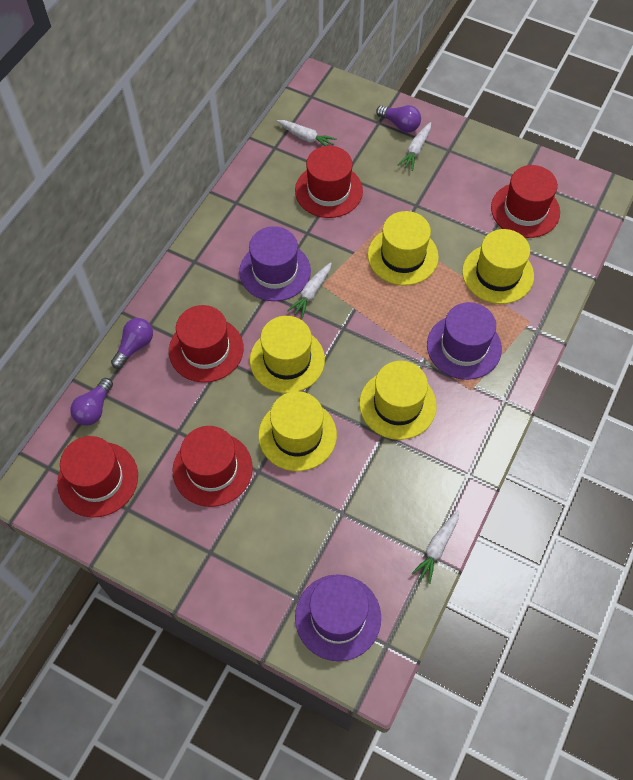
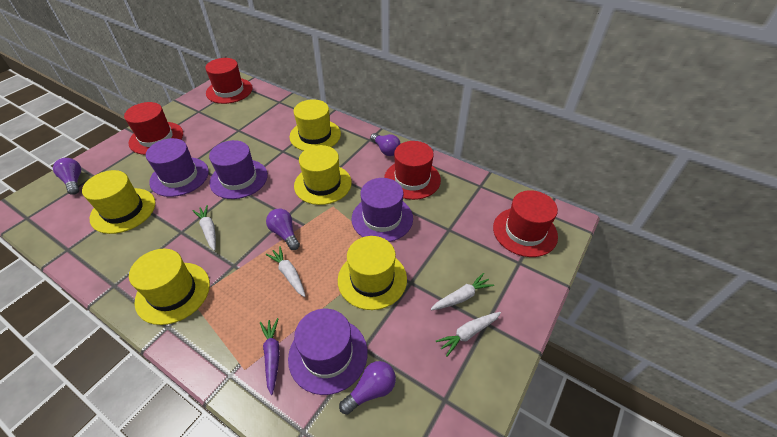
purple carrot: 0 -> 1
purple hat: 3 -> 4
purple light bulb: 3 -> 4
red hat: 5 -> 4

